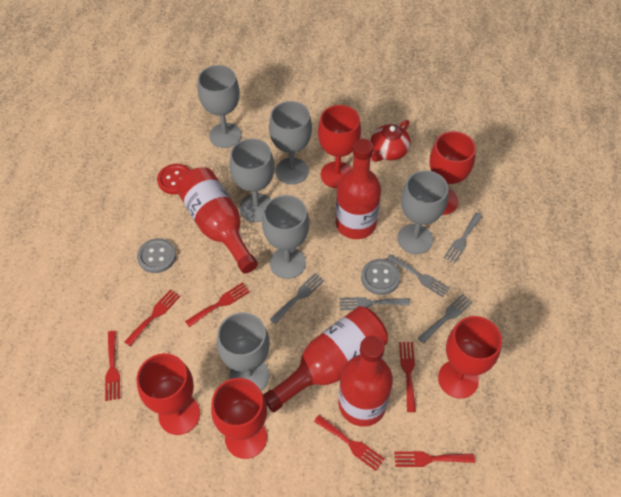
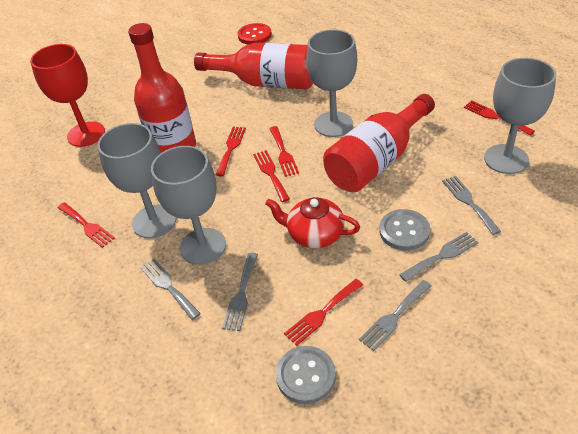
grey goblet: 6 -> 4
red bottle: 4 -> 3
red goblet: 5 -> 1

